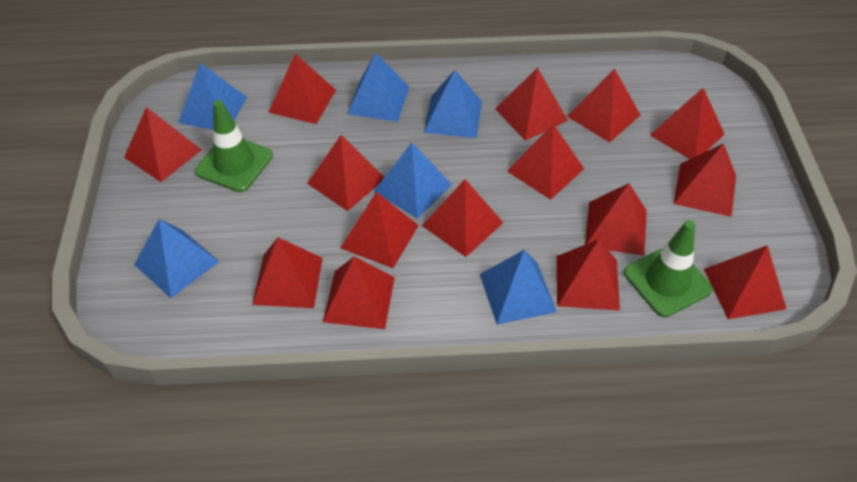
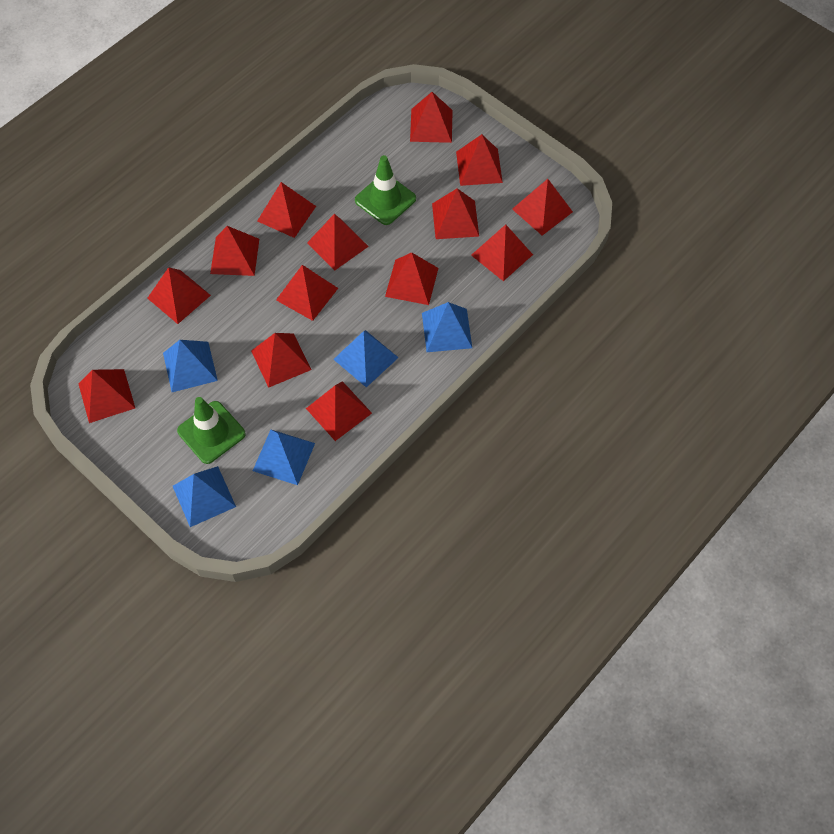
blue pyramid: 6 -> 5
red pyramid: 15 -> 14

